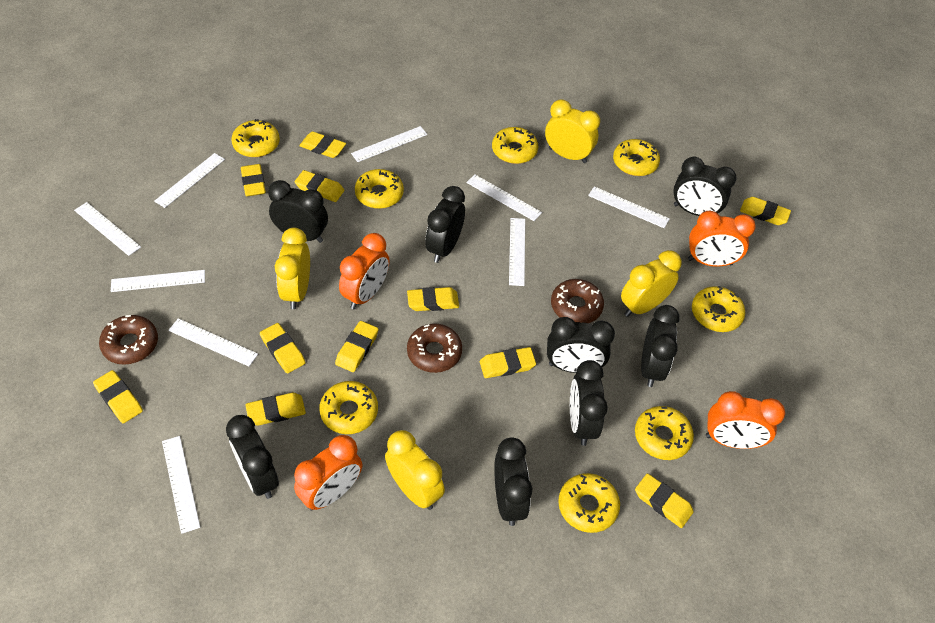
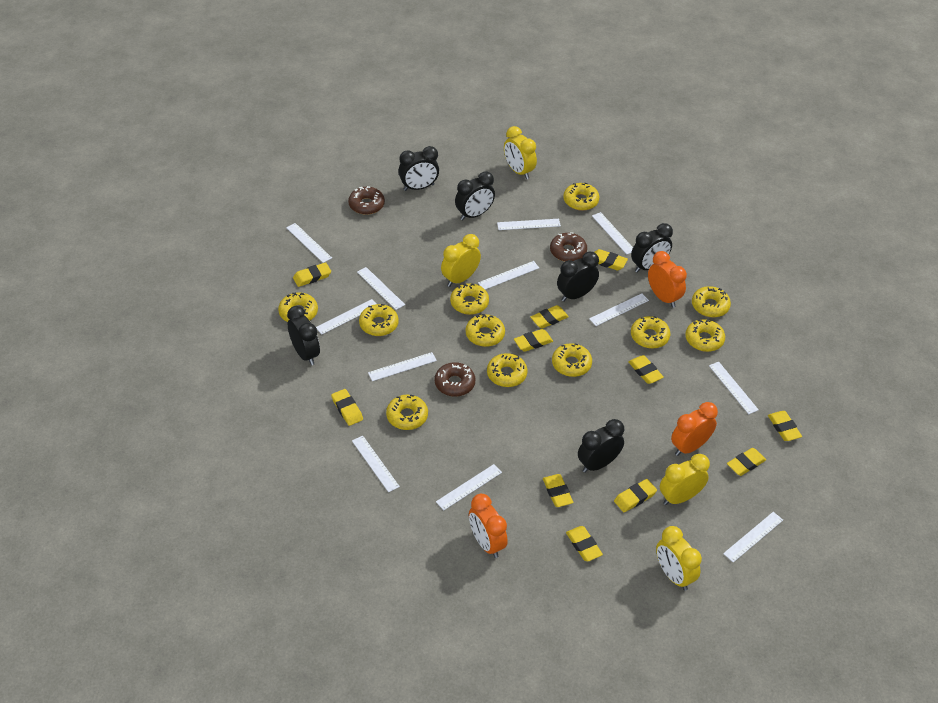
black clock: 8 -> 6
orange clock: 4 -> 3
white ruler: 9 -> 12
yellow donut: 8 -> 11

